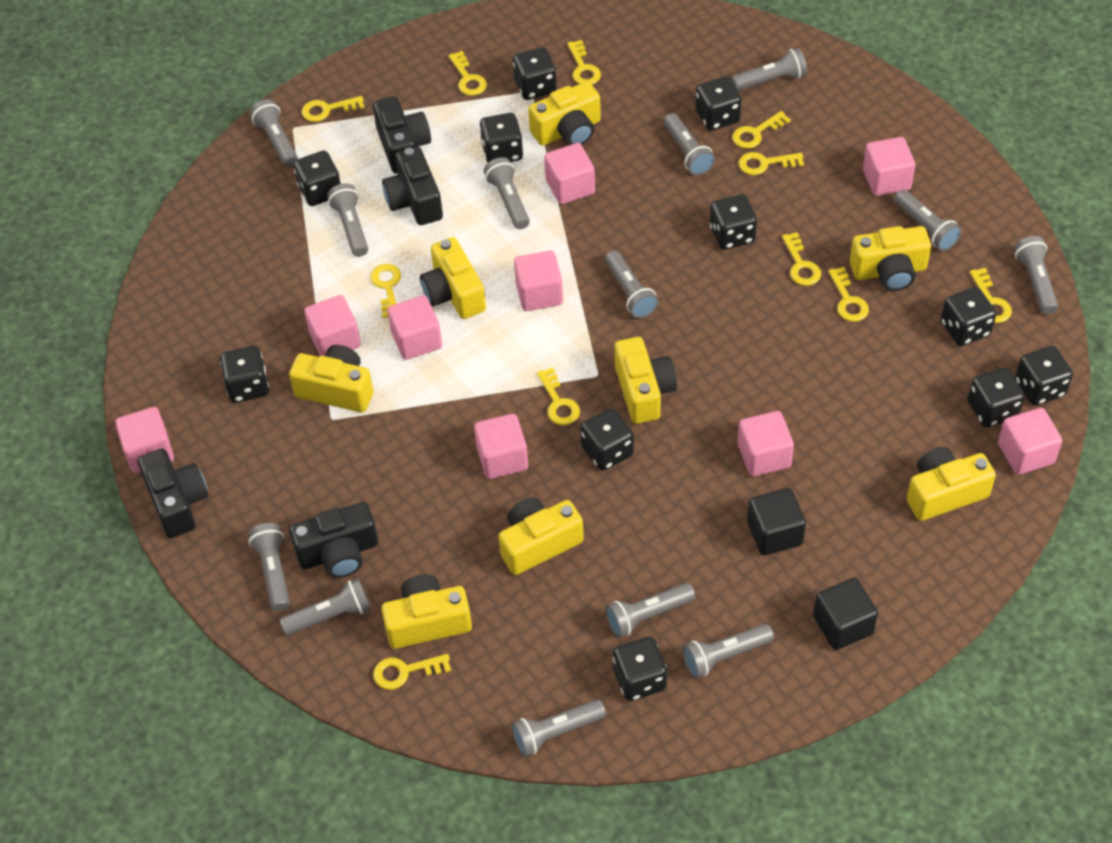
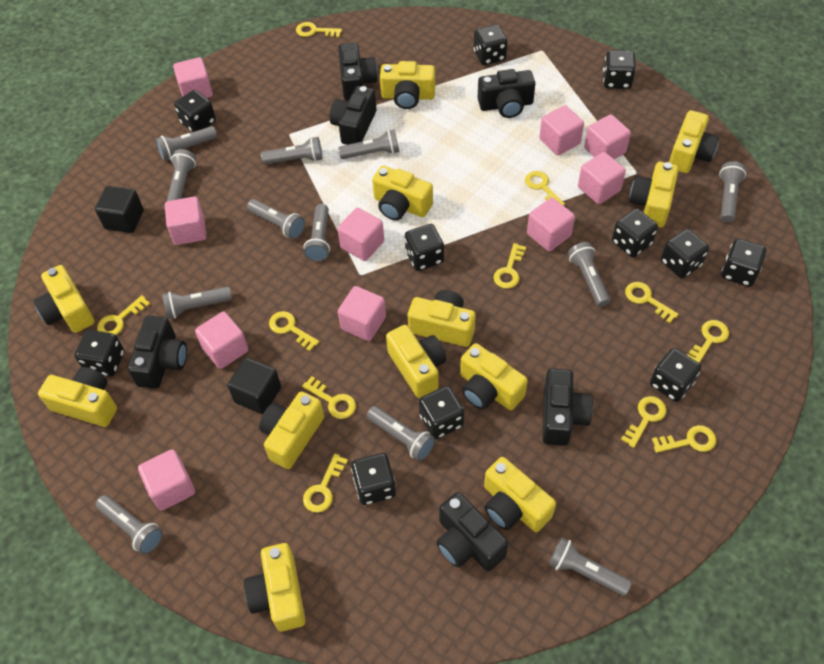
black camera: 4 -> 6
grey flashlight: 13 -> 12
pink cube: 9 -> 10
yellow camera: 8 -> 12

